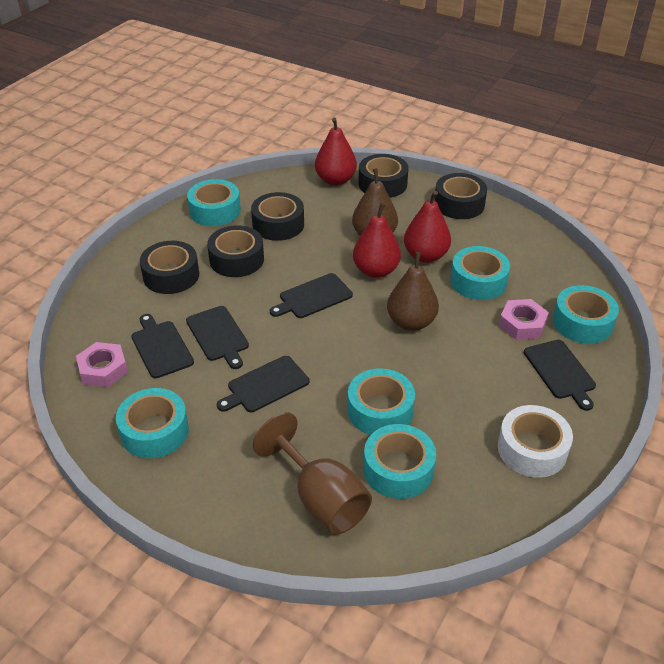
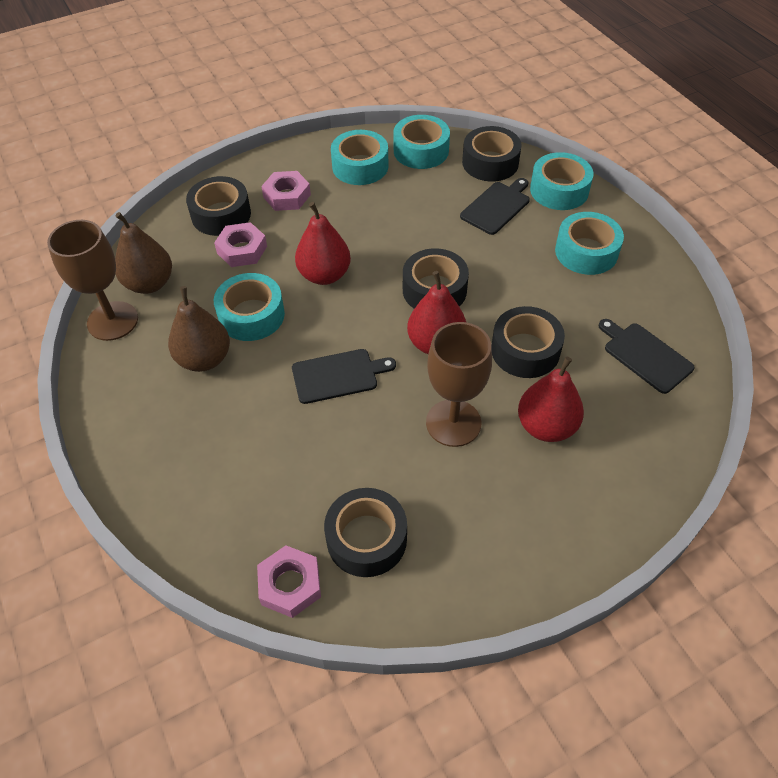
black cutting board: 5 -> 3
brown goblet: 1 -> 2
pink nut: 2 -> 3
turquoise tape: 6 -> 5
white tape: 1 -> 0

